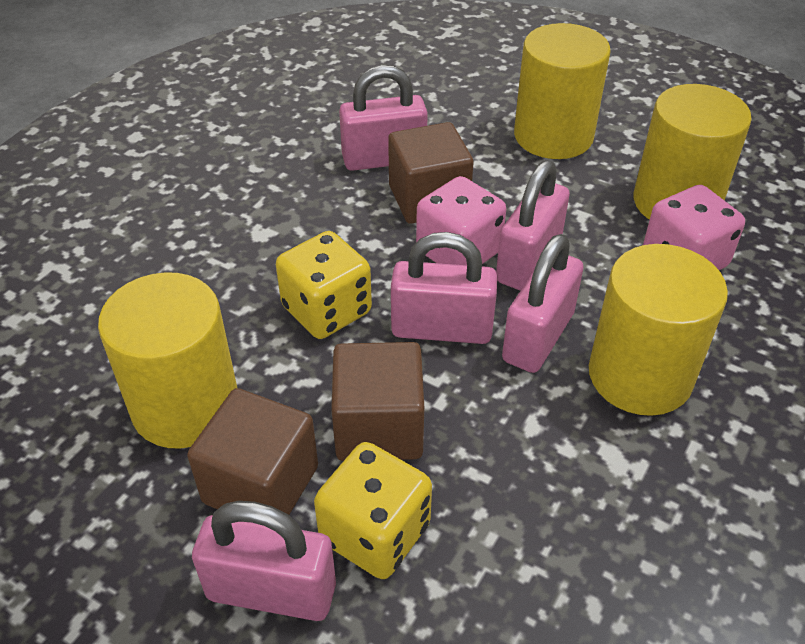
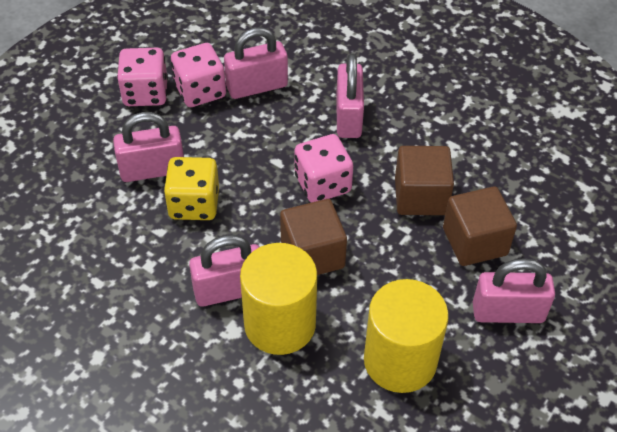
pink dice: 2 -> 3
yellow cylinder: 4 -> 2
yellow dice: 2 -> 1

